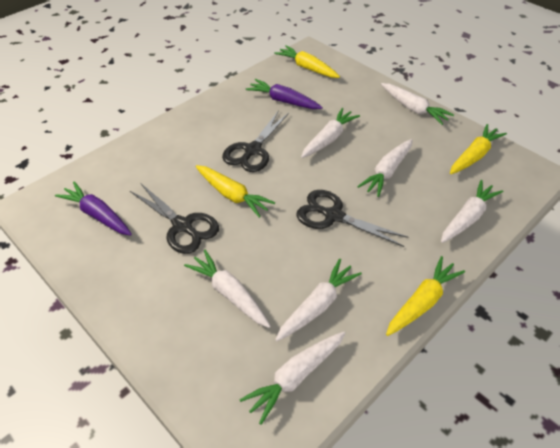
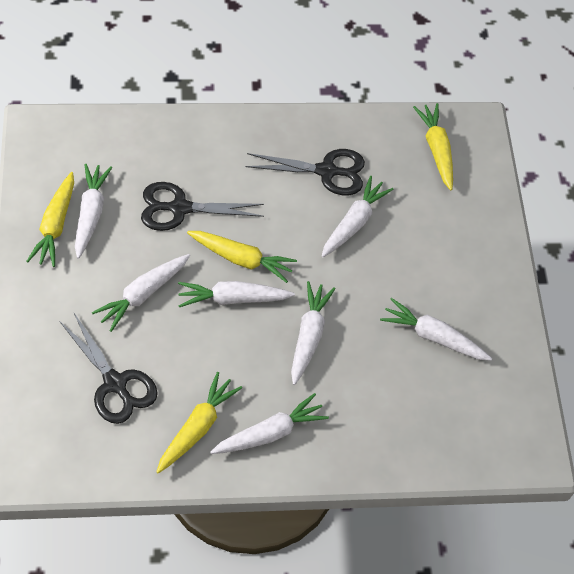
purple carrot: 2 -> 0

